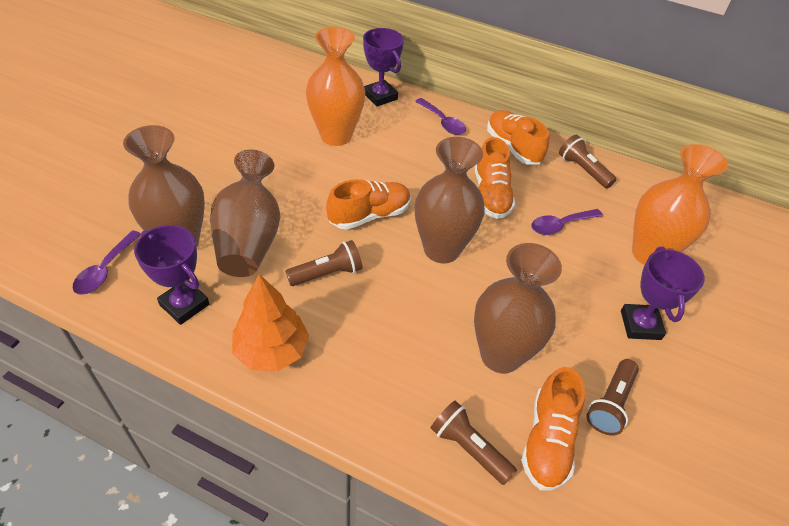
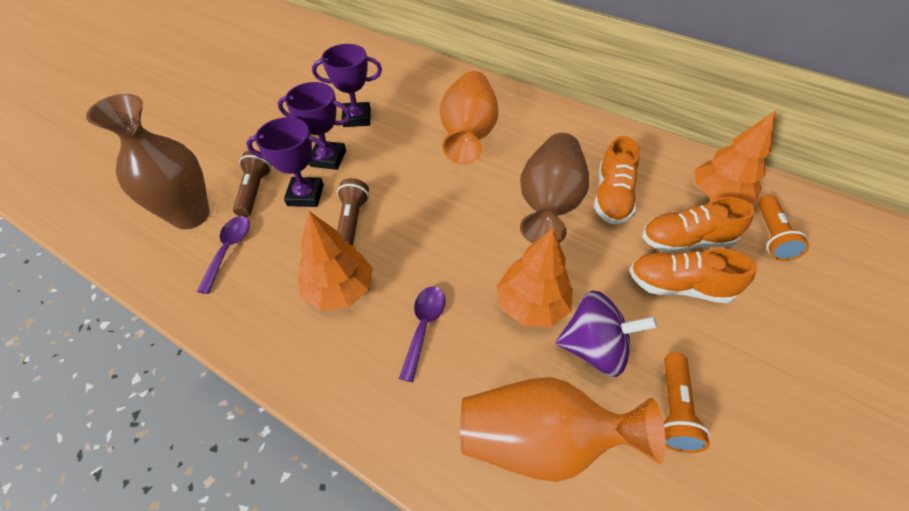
brown flashlight: 4 -> 2
brown vase: 4 -> 2
orange flashlight: 0 -> 2
orange shoe: 4 -> 3
orange tree: 1 -> 3
purple spinning top: 0 -> 1
purple spoon: 3 -> 2

